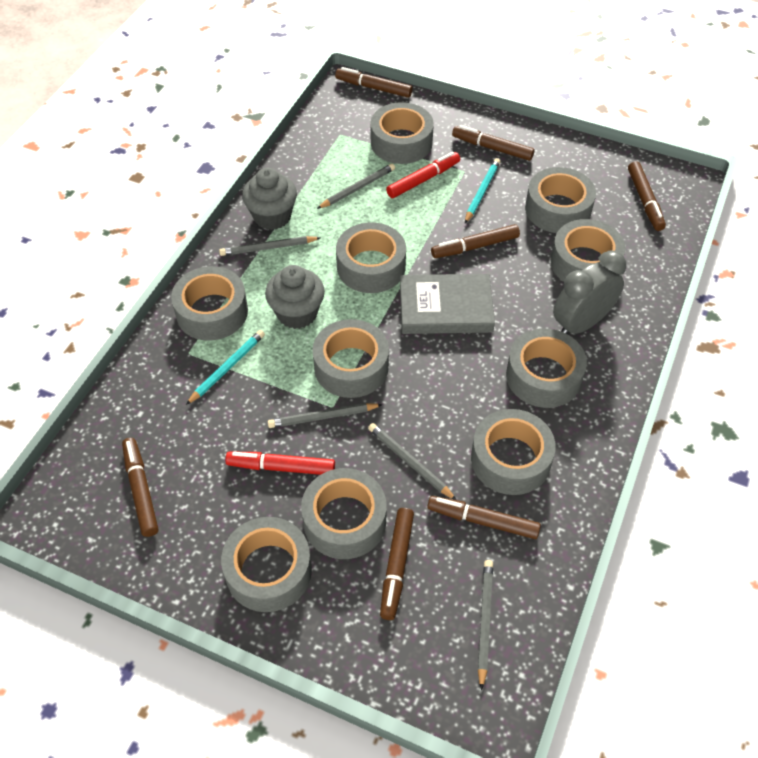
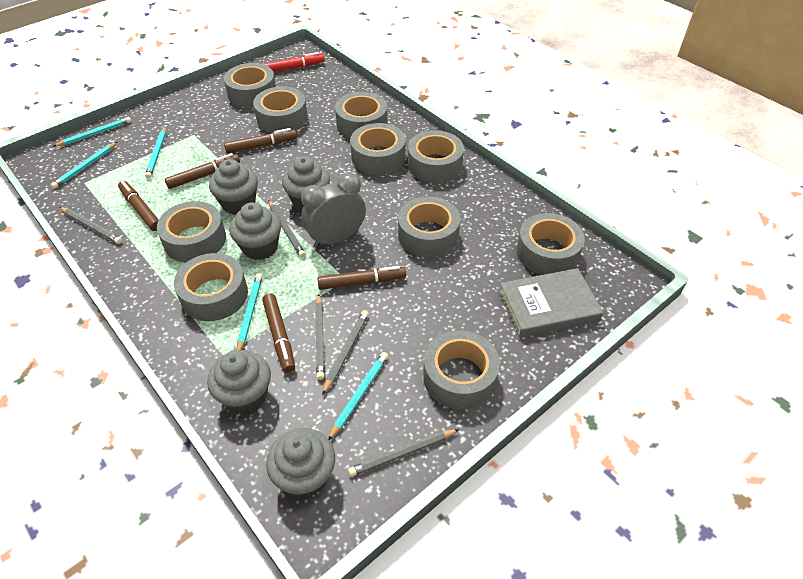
brown marker: 7 -> 5
grey cupcake: 2 -> 5
red marker: 2 -> 1
turquoise pencil: 2 -> 5

